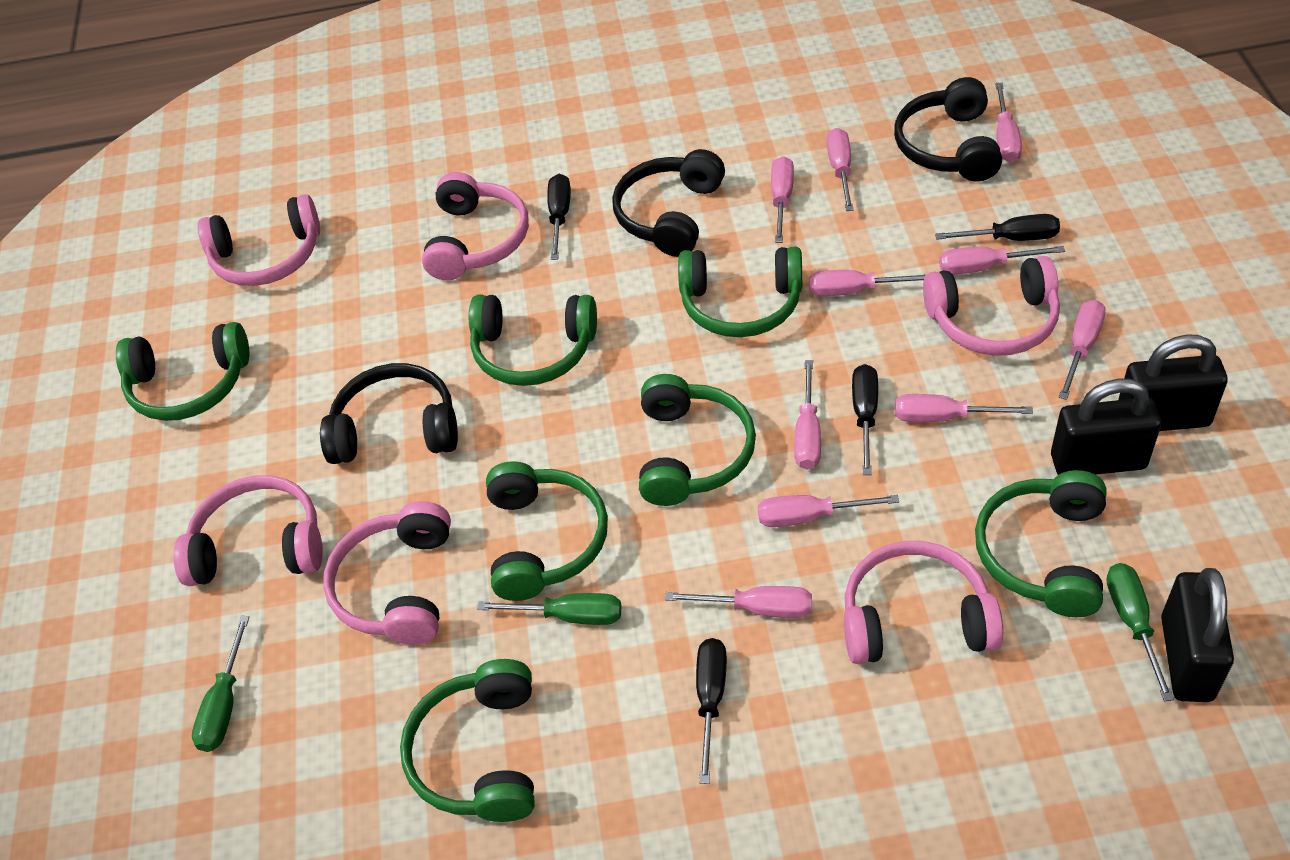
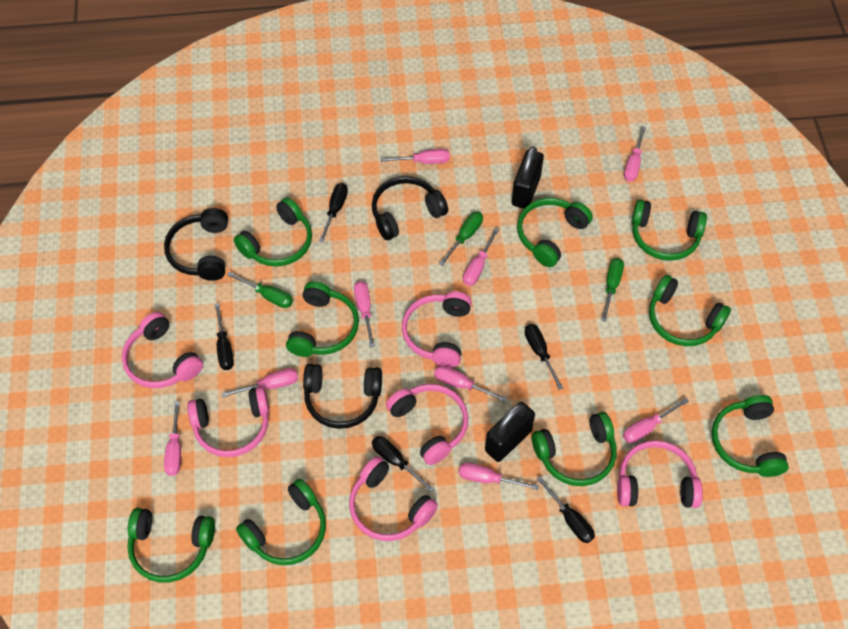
black padlock: 3 -> 2
black screwdriver: 4 -> 5
green headphones: 7 -> 9
pink screwdriver: 10 -> 9

